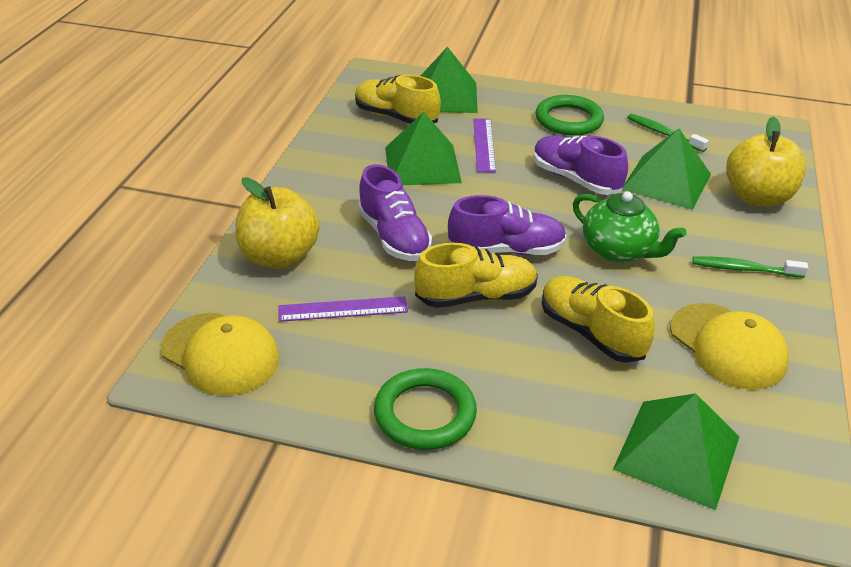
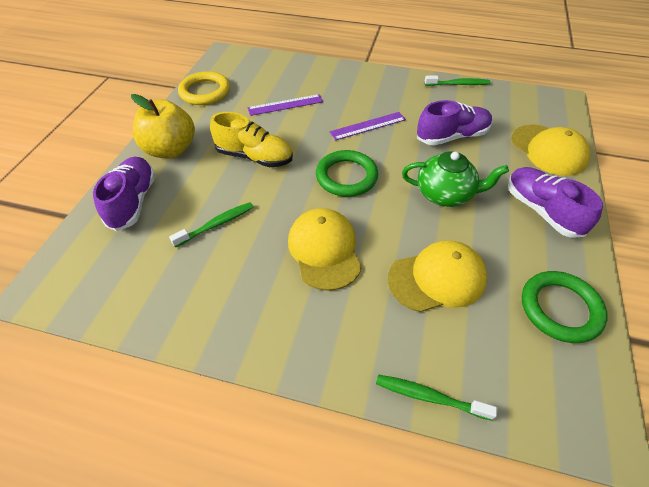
green pyramid: 4 -> 0
green toothbrush: 2 -> 3
yellow apple: 2 -> 1
yellow cap: 2 -> 3
yellow ring: 0 -> 1
yellow shoe: 3 -> 1

